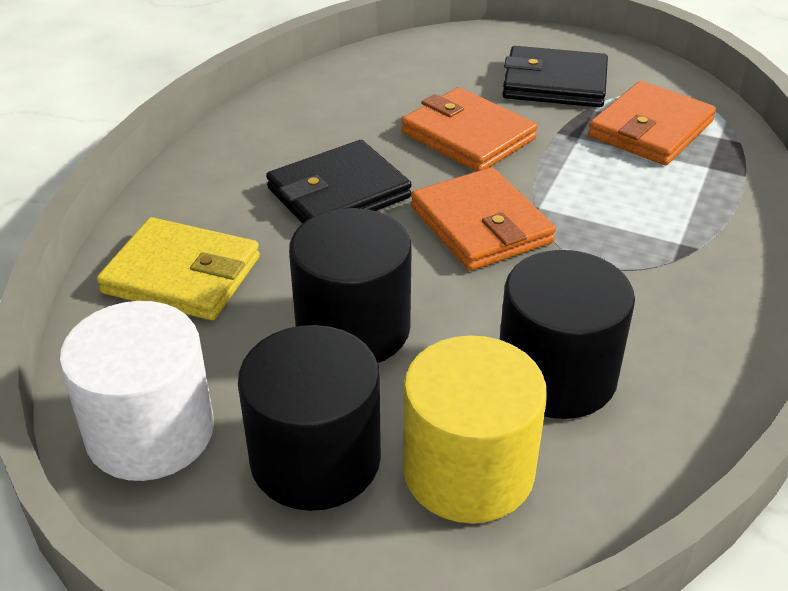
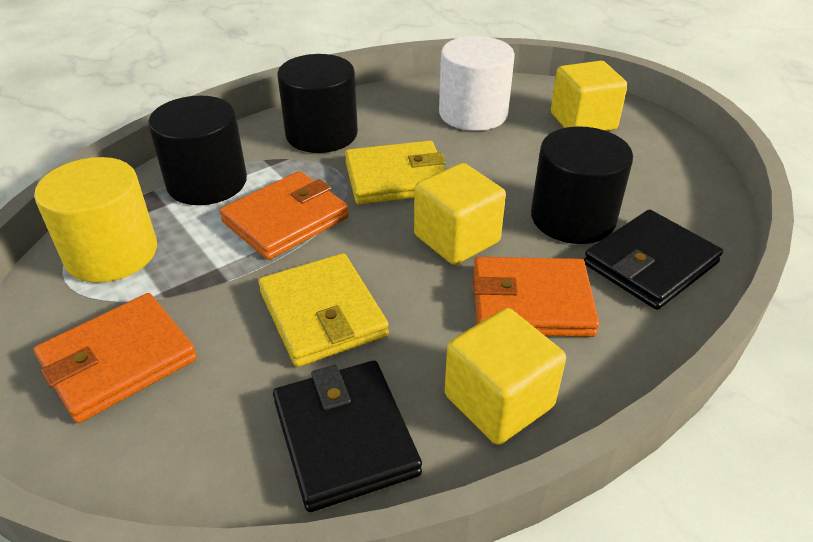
yellow cube: 0 -> 3
yellow wallet: 1 -> 2

